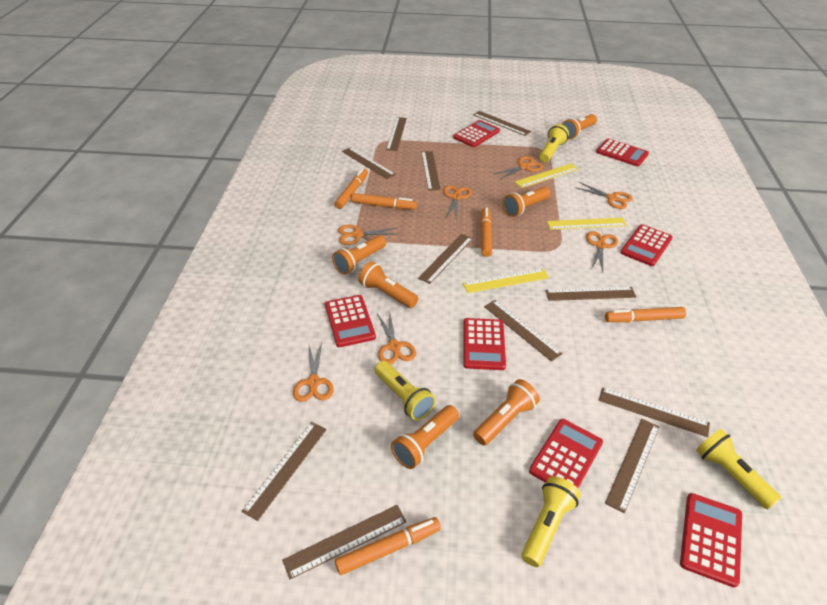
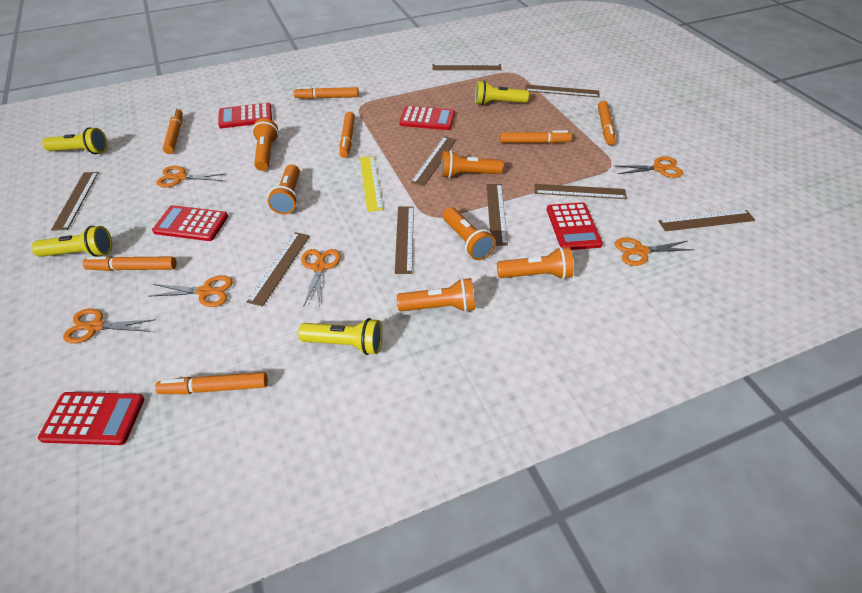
brown ruler: 11 -> 9
orange marker: 5 -> 7
orange scissors: 7 -> 6
red calculator: 7 -> 5
yellow ruler: 3 -> 1

